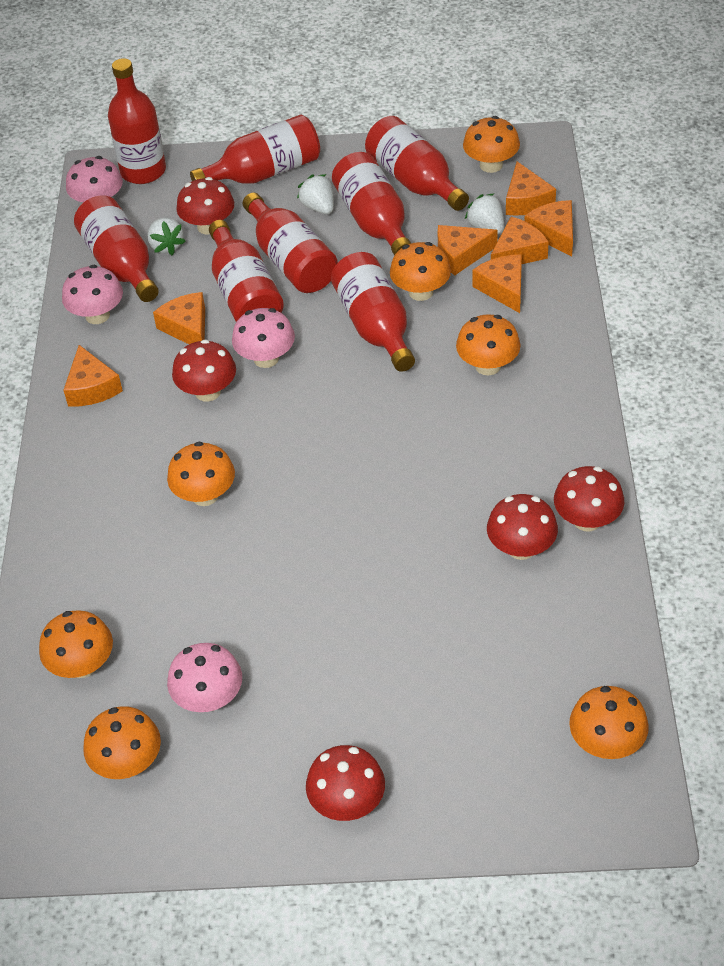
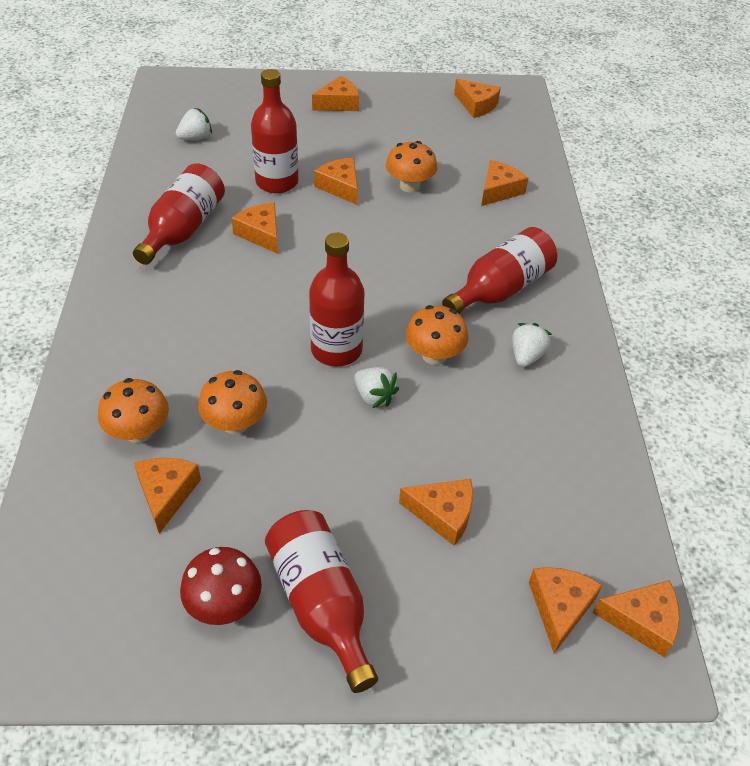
orange cheese: 7 -> 9
orange mushroom: 7 -> 4
pink mushroom: 4 -> 0
red bottle: 8 -> 5
red mushroom: 5 -> 1

